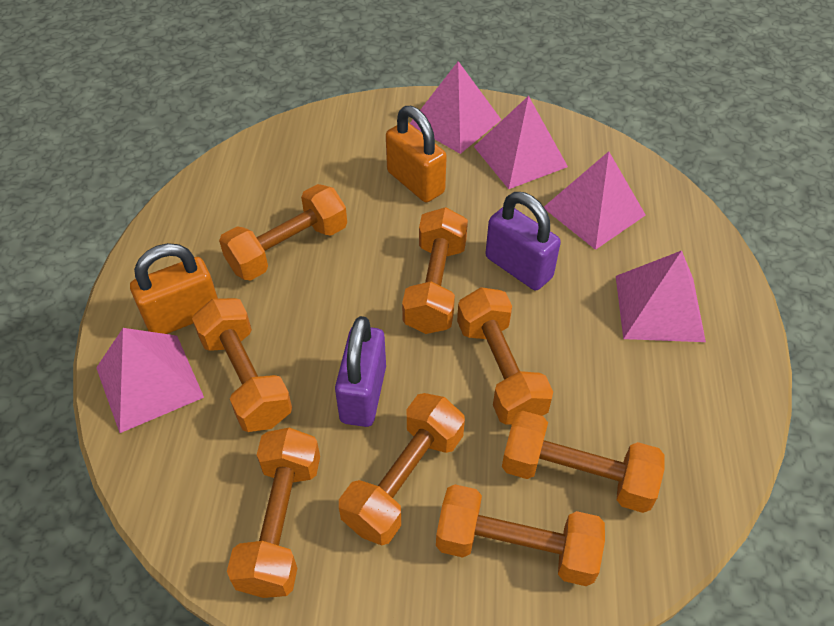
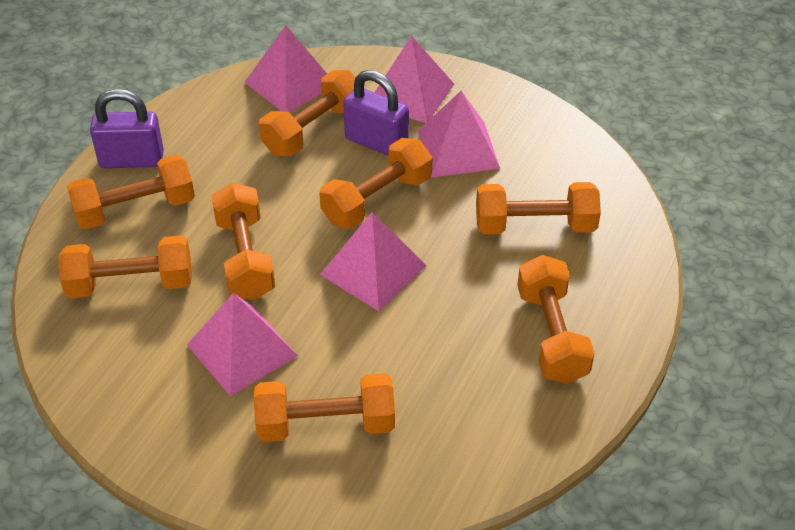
orange padlock: 2 -> 0

